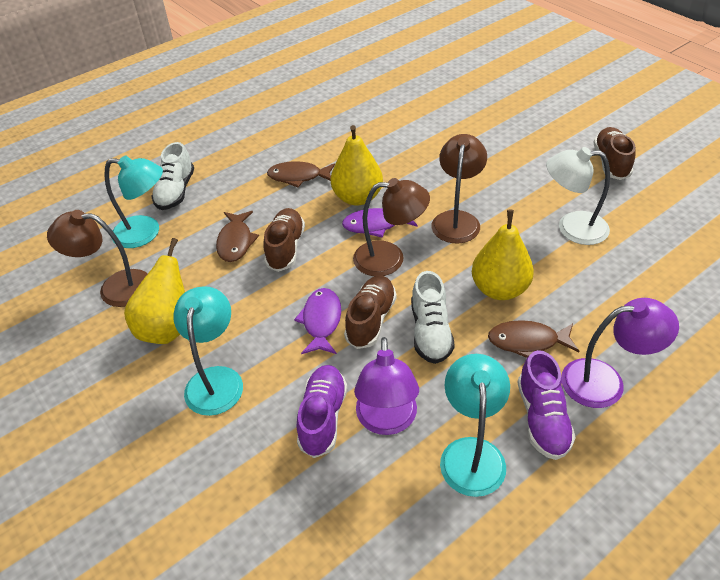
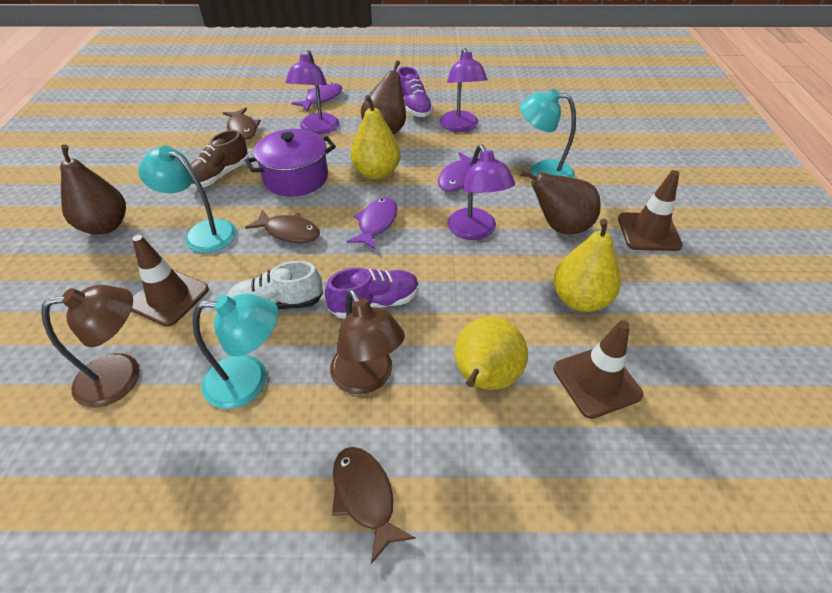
brown lamp: 3 -> 2
brown pear: 0 -> 3
brown shoe: 3 -> 1
brown traffic cone: 0 -> 3
purple fish: 2 -> 3
purple lamp: 2 -> 3
purple pot: 0 -> 1
white lamp: 1 -> 0
white shoe: 2 -> 1

